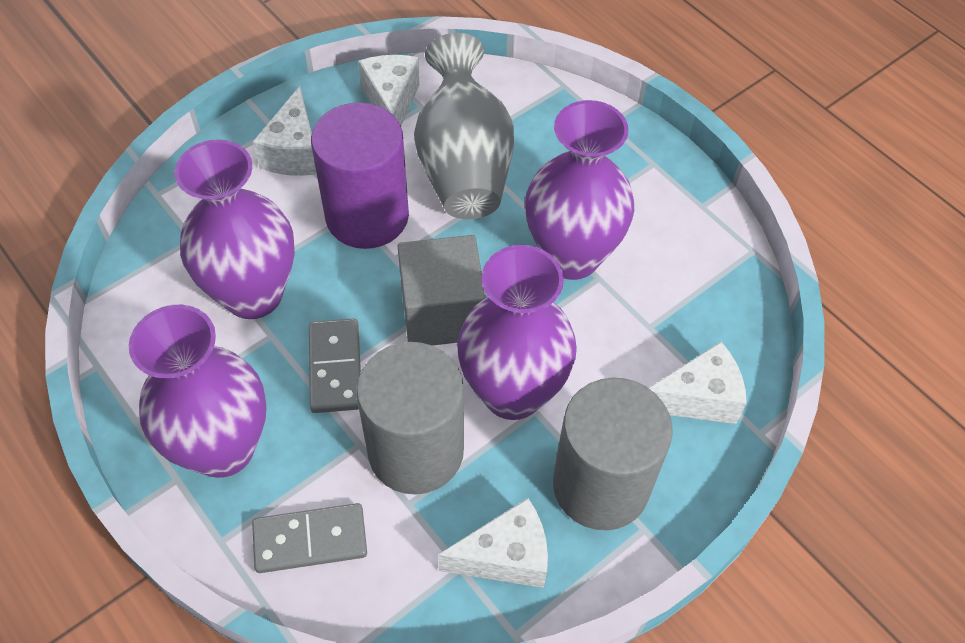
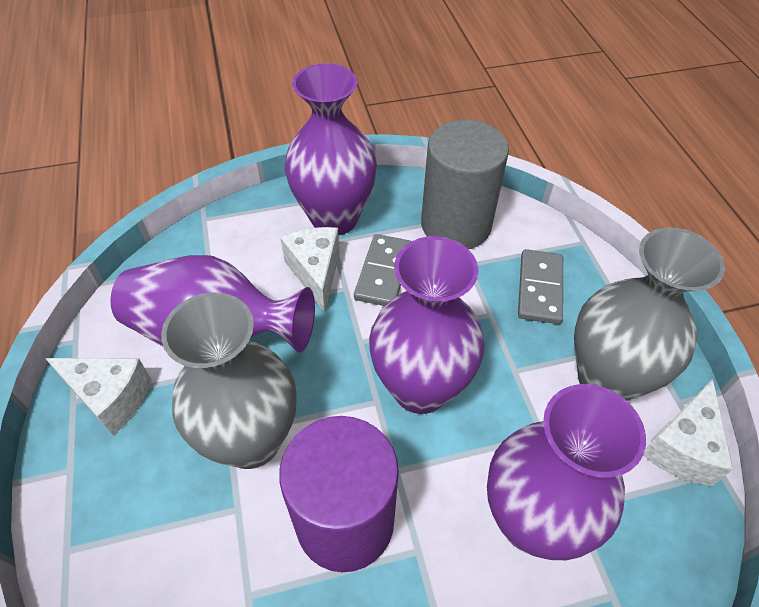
grey cube: 1 -> 0
grey cylinder: 2 -> 1
grey vase: 1 -> 2
white cheese: 4 -> 3

